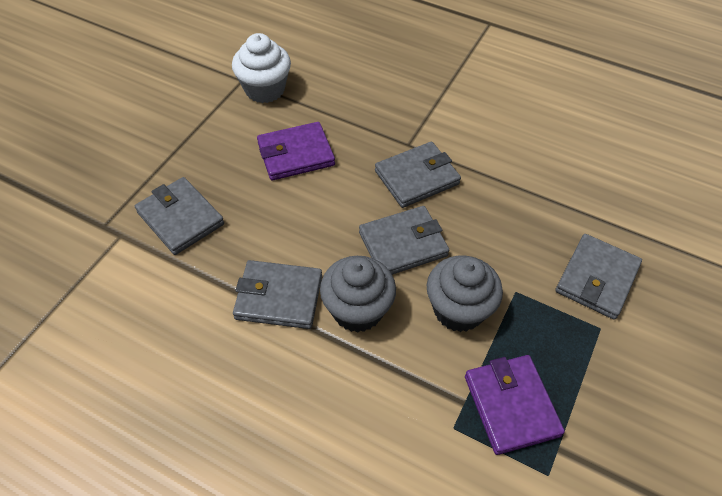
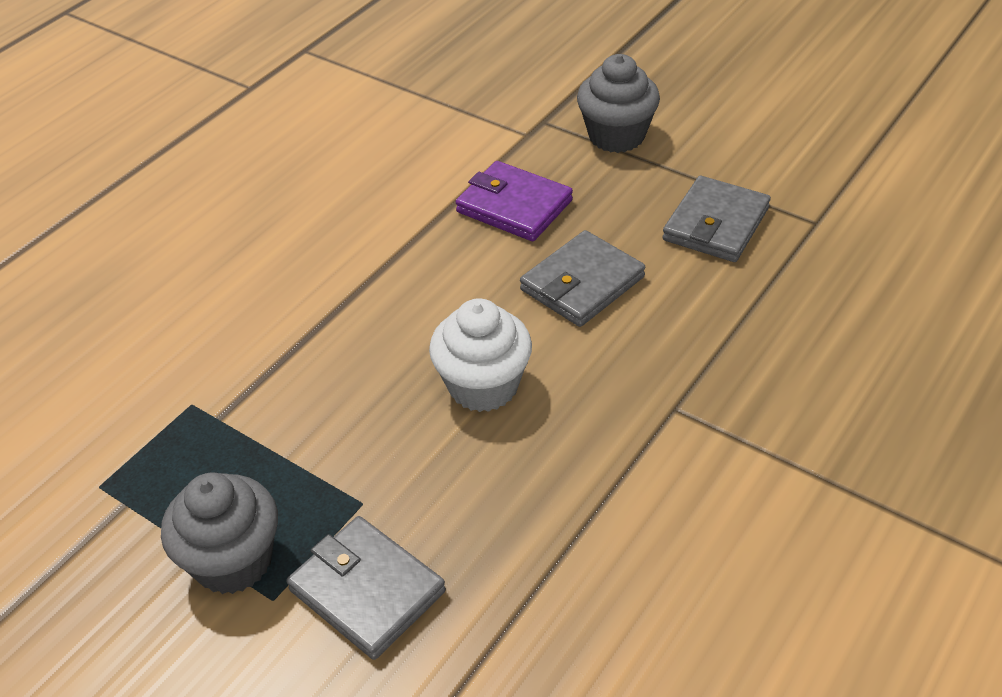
grey wallet: 5 -> 3
purple wallet: 2 -> 1

